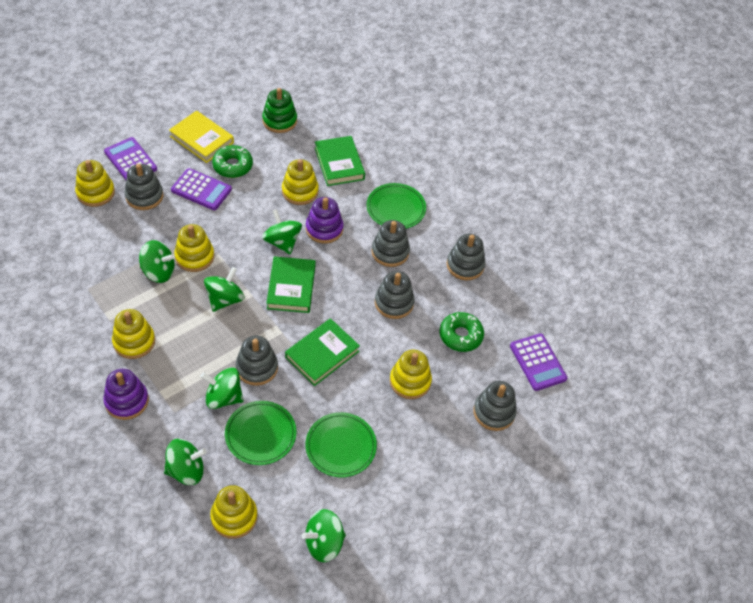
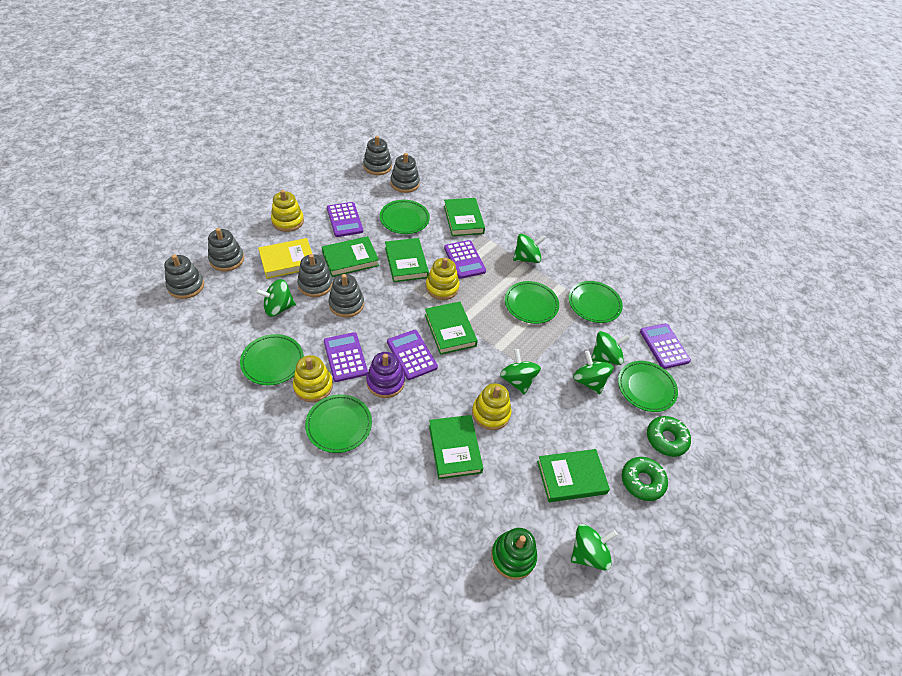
green book: 3 -> 6
green plate: 3 -> 6
purple calculator: 3 -> 5
purple stacking toy: 2 -> 1
yellow stacking toy: 6 -> 4

